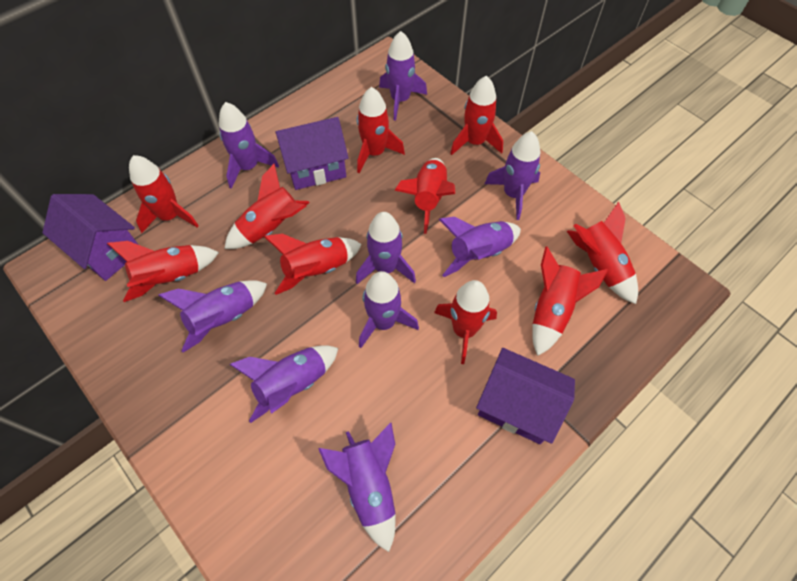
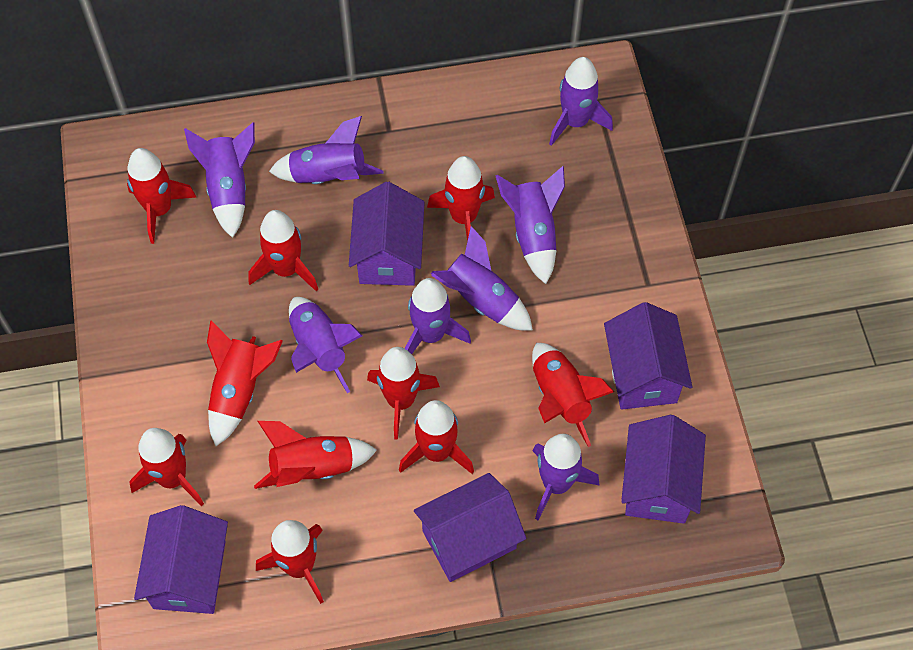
purple house: 3 -> 5
purple rocket: 9 -> 8

